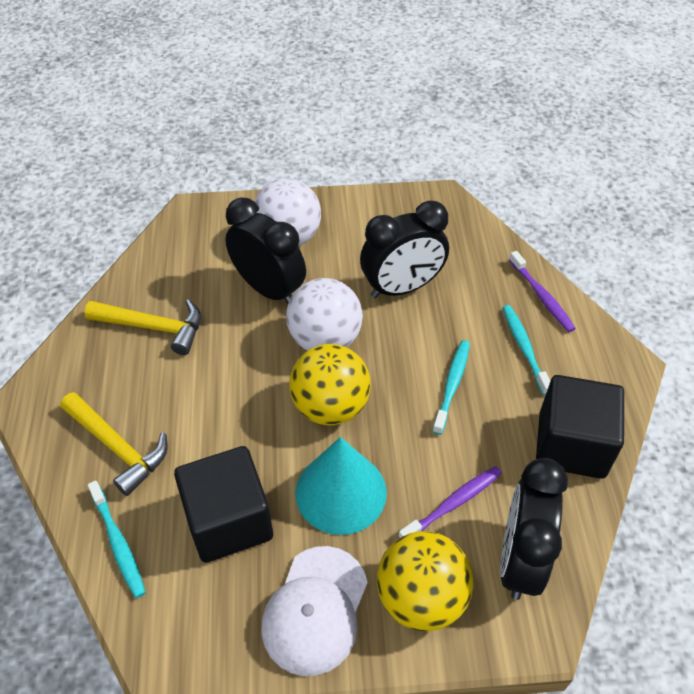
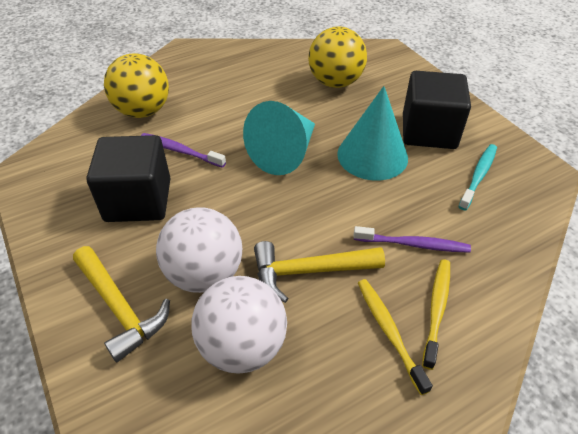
black clock: 3 -> 0
turquoise cone: 1 -> 2
turquoise toothbrush: 3 -> 1
white cap: 1 -> 0
yellow toothbrush: 0 -> 2

